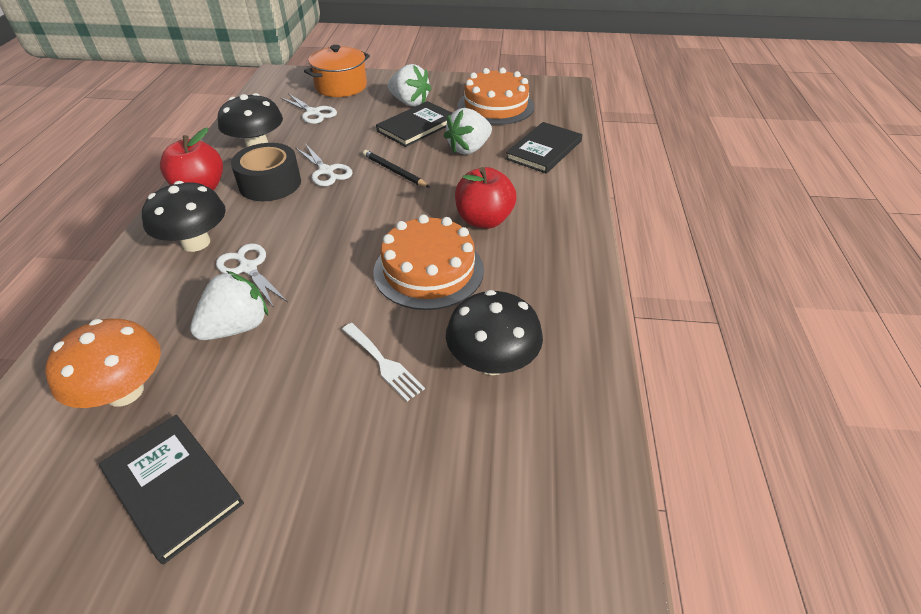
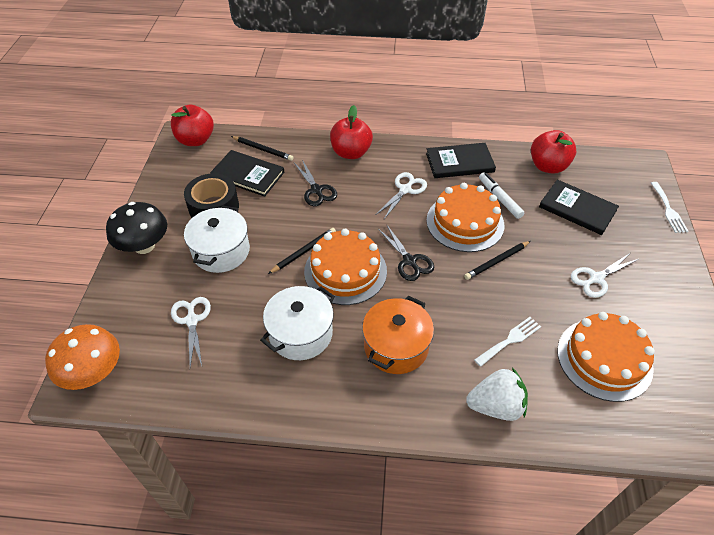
black mushroom: 3 -> 1
black pencil: 1 -> 3
black scissors: 0 -> 2
orange cake: 2 -> 3
red apple: 2 -> 3
white fork: 1 -> 2
white marker: 0 -> 1
white pot: 0 -> 2
white strawberry: 3 -> 1

